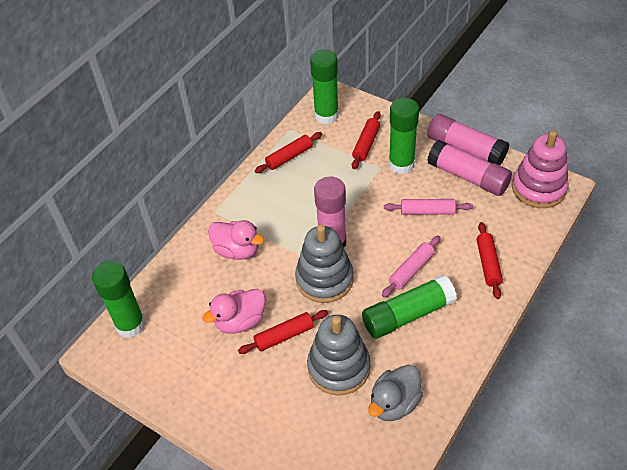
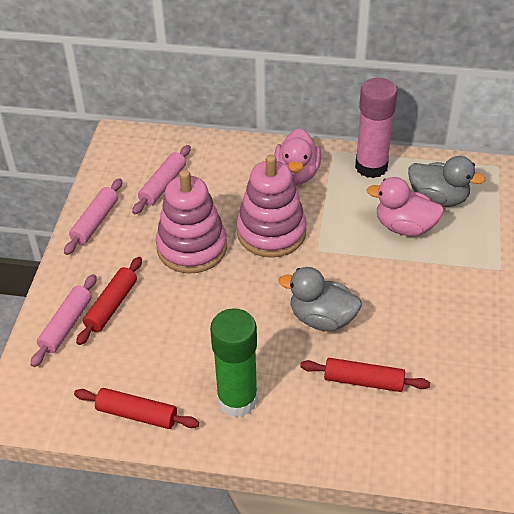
green glue stick: 4 -> 1
grey duck: 1 -> 2
grey stacking toy: 2 -> 0
pink glue stick: 3 -> 1
pink rolling pin: 2 -> 3
pink stacking toy: 1 -> 2
red rolling pin: 4 -> 3

